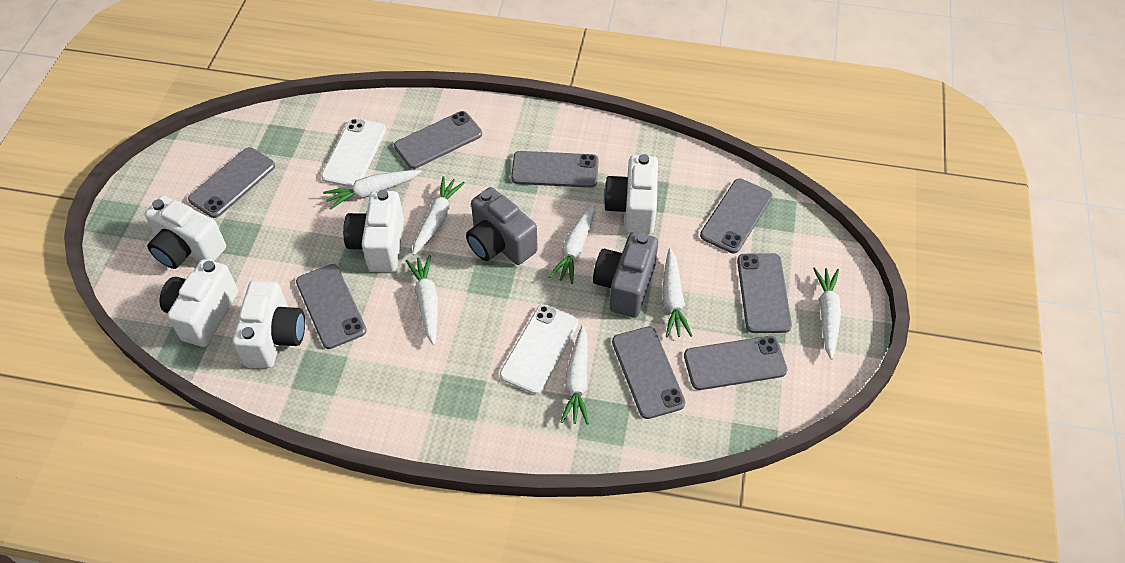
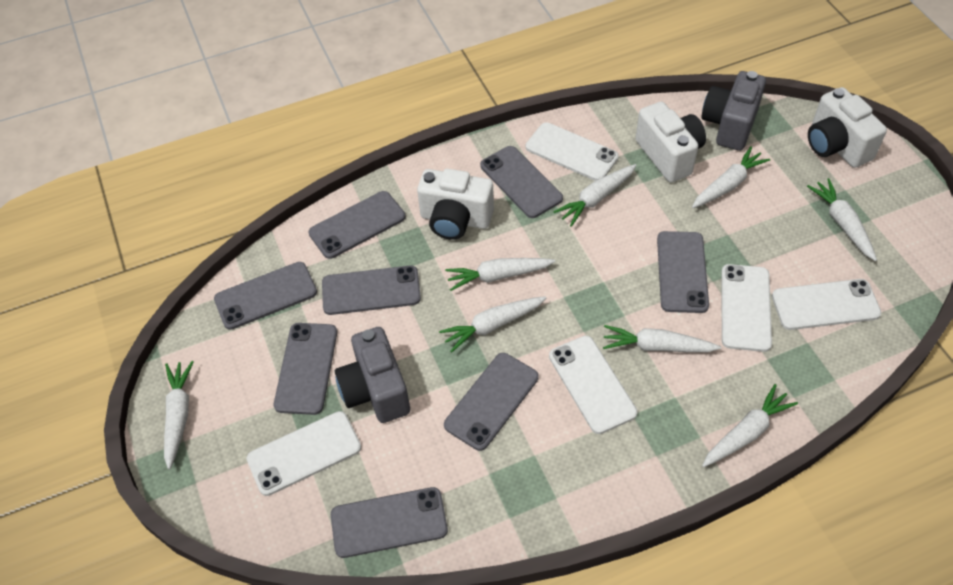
white camera: 5 -> 3
white carrot: 7 -> 8
white phone: 2 -> 5

